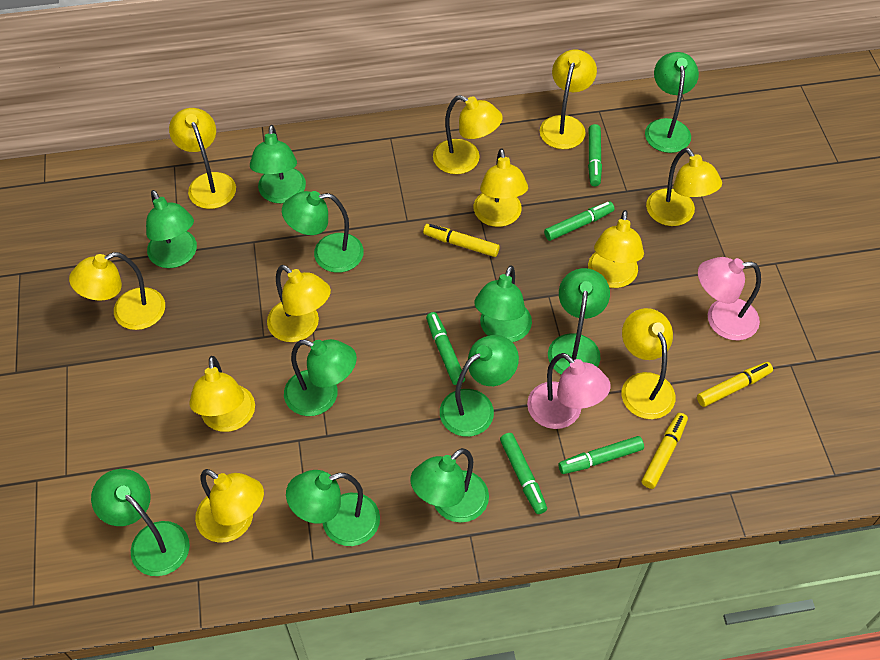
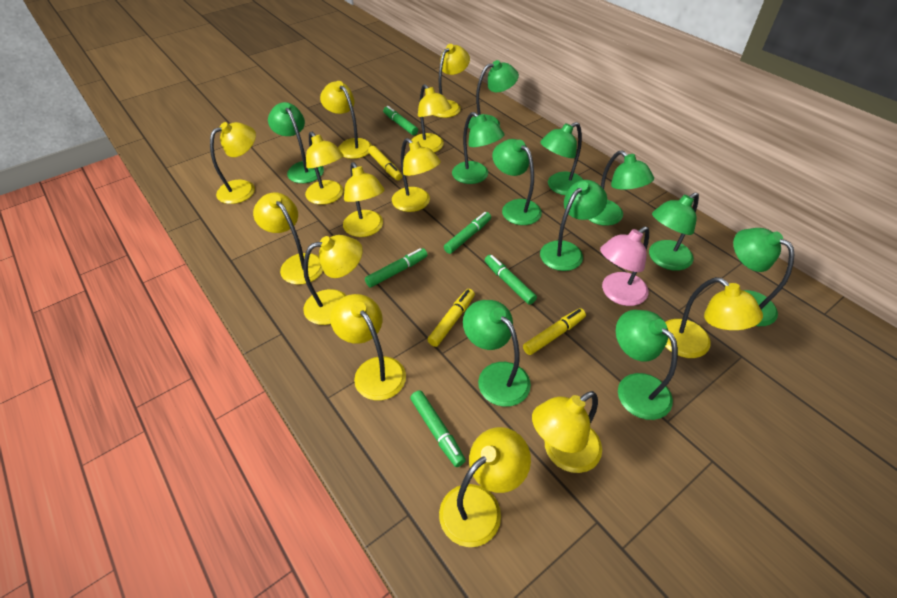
pink lamp: 2 -> 1
yellow lamp: 11 -> 13

